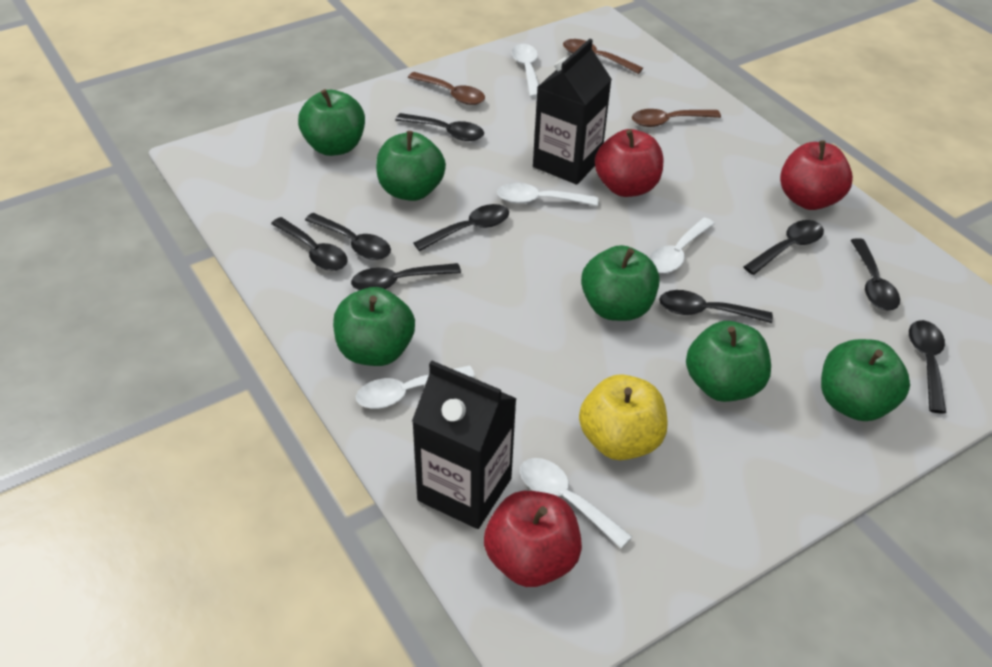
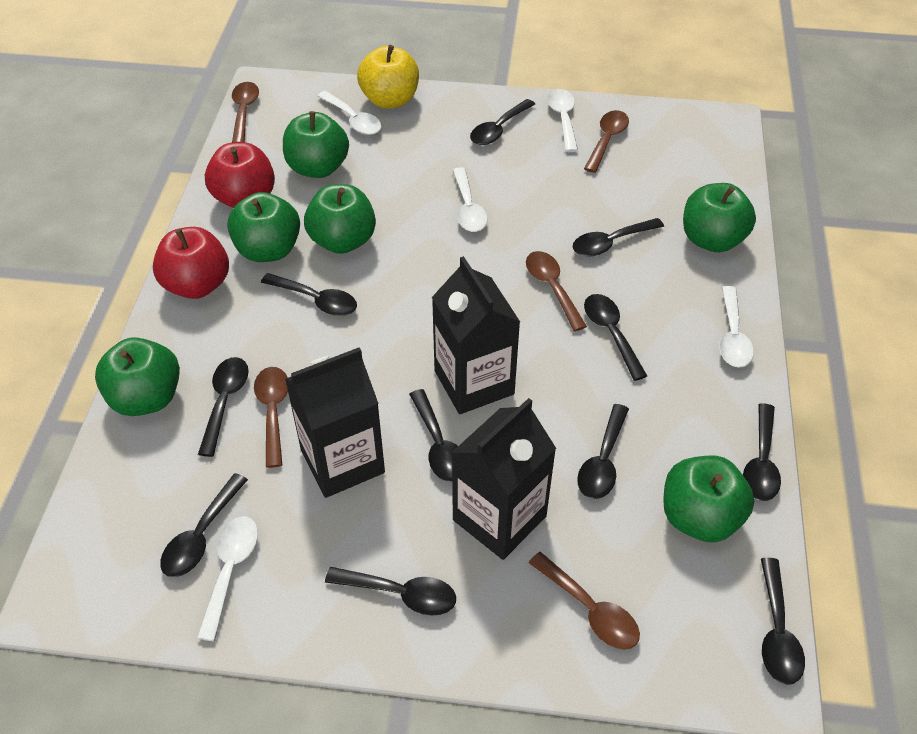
black carton: 2 -> 3
black spoon: 9 -> 11
brown spoon: 3 -> 5
red apple: 3 -> 2

